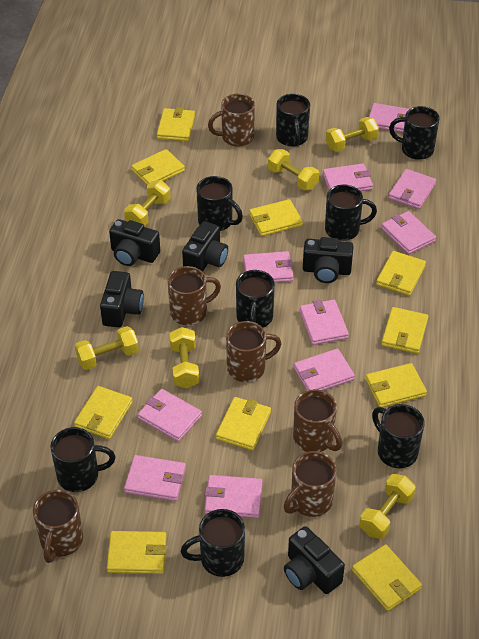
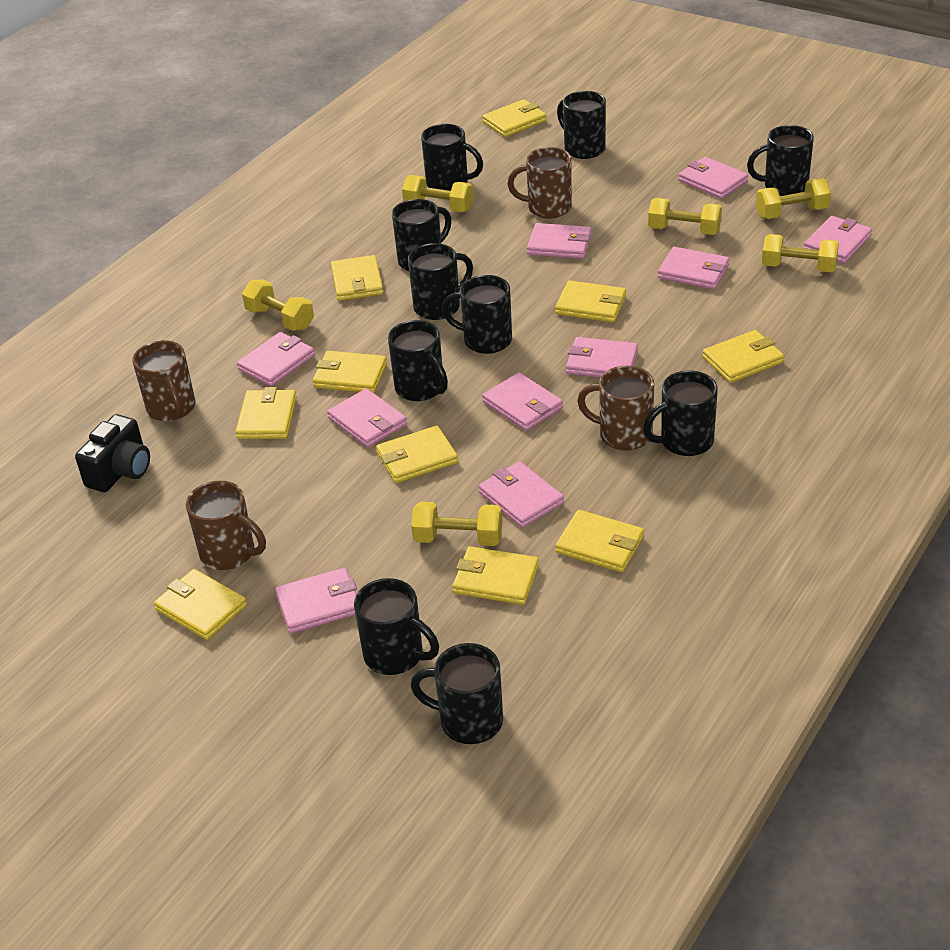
black camera: 5 -> 1
black mug: 8 -> 10
brown mug: 6 -> 4

